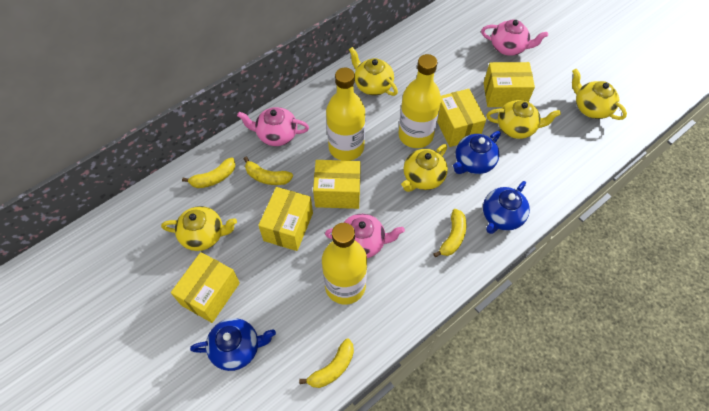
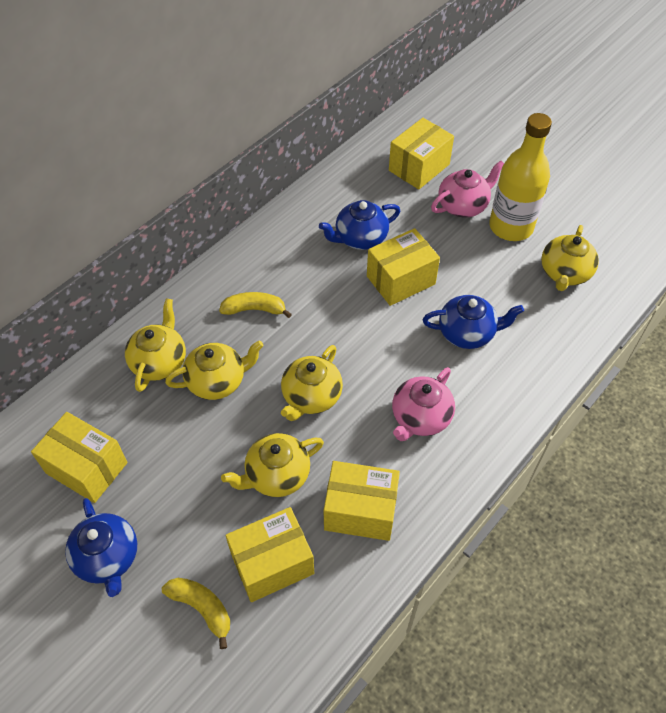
pink teapot: 3 -> 2
yellow banana: 4 -> 2
yellow bottle: 3 -> 1

